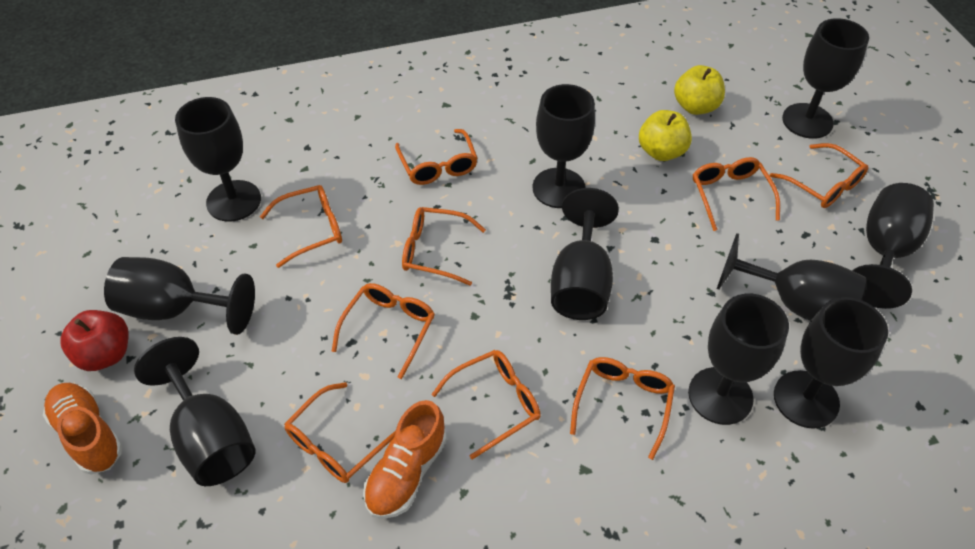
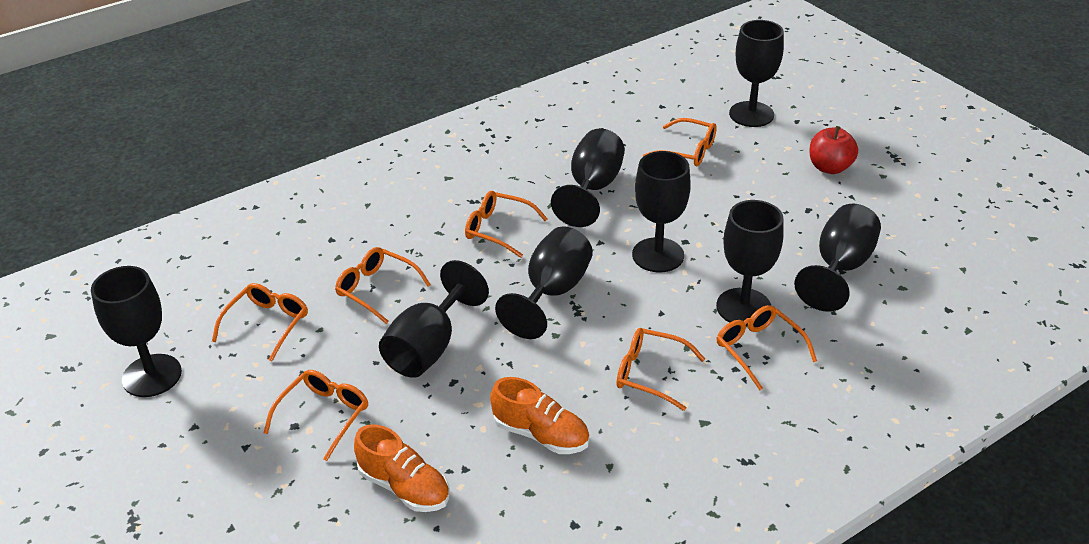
black goblet: 10 -> 8
orange glasses: 9 -> 7
yellow apple: 2 -> 0

